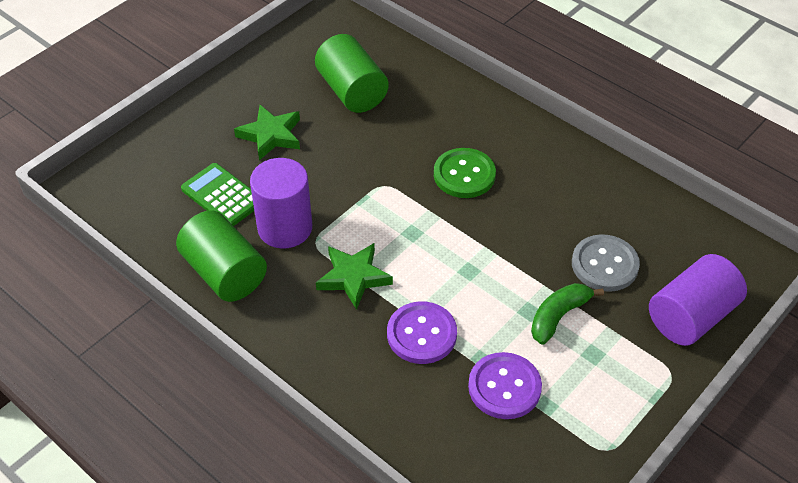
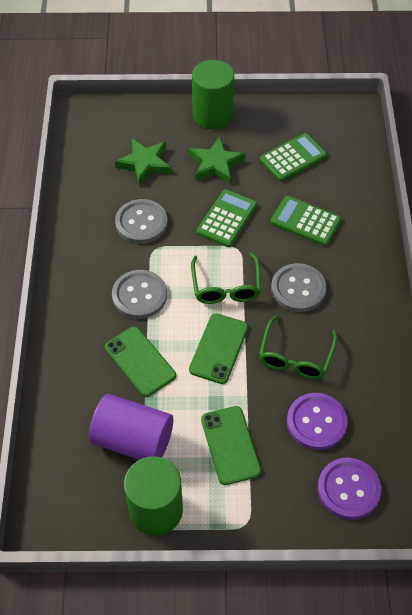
green banana: 1 -> 0
green button: 1 -> 0
green calculator: 1 -> 3
green glasses: 0 -> 2
green phone: 0 -> 3
grey button: 1 -> 3
purple cylinder: 2 -> 1

